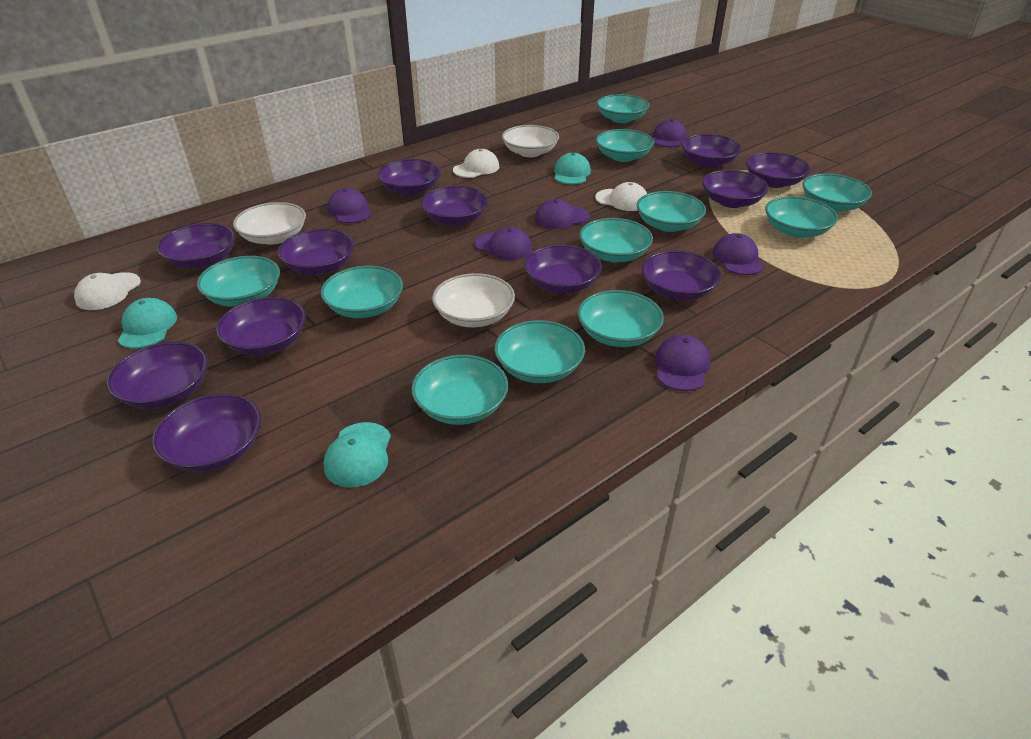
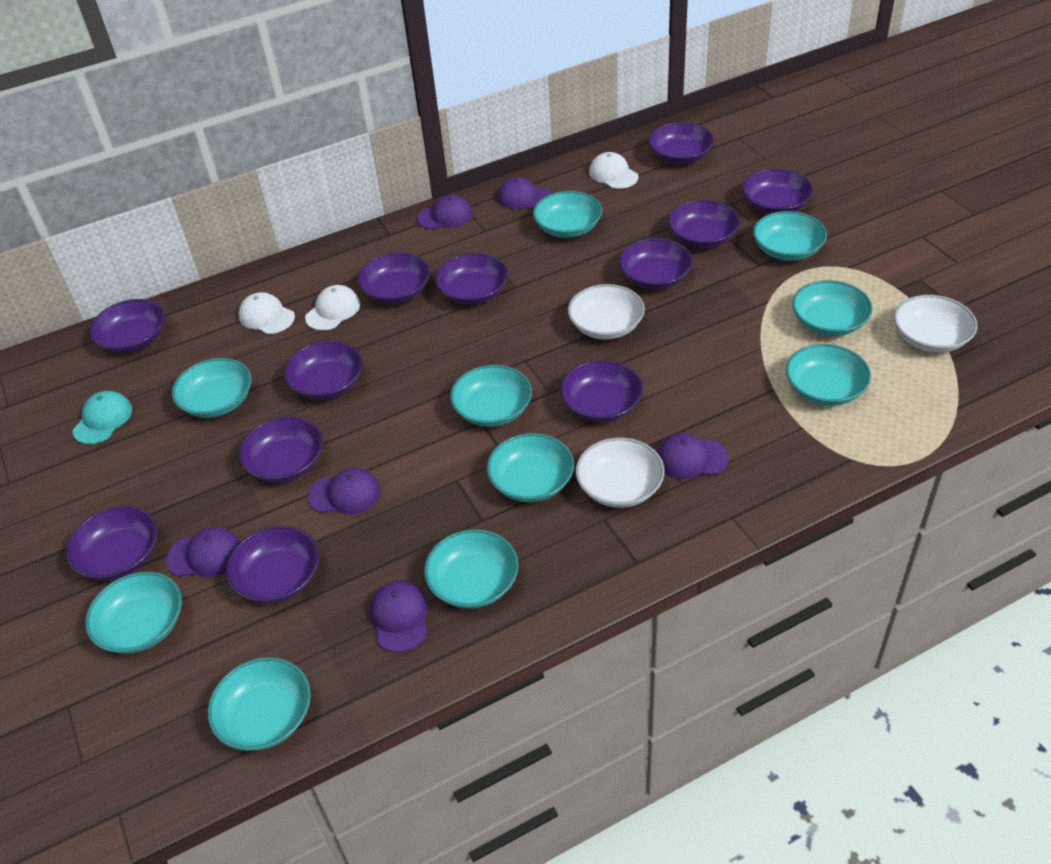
turquoise bowl: 11 -> 10
turquoise cap: 3 -> 1

